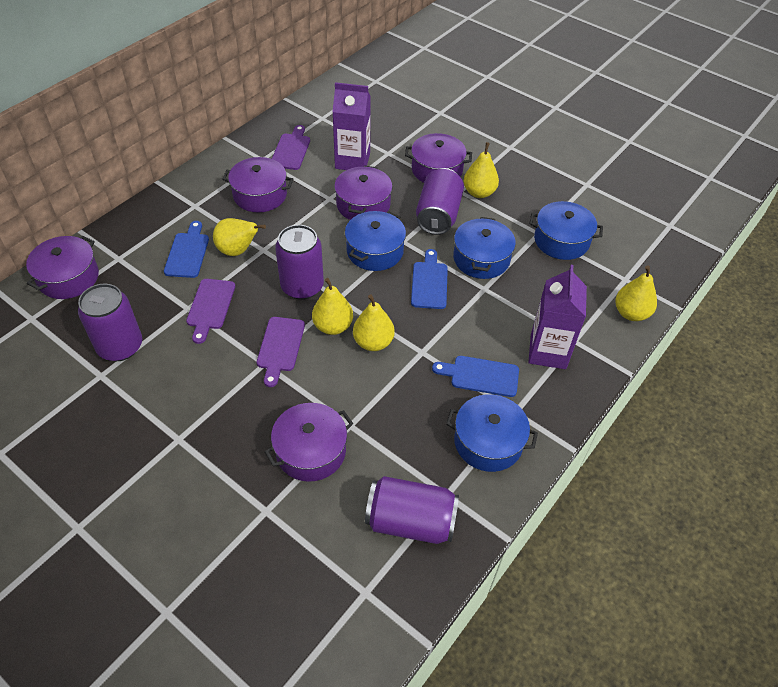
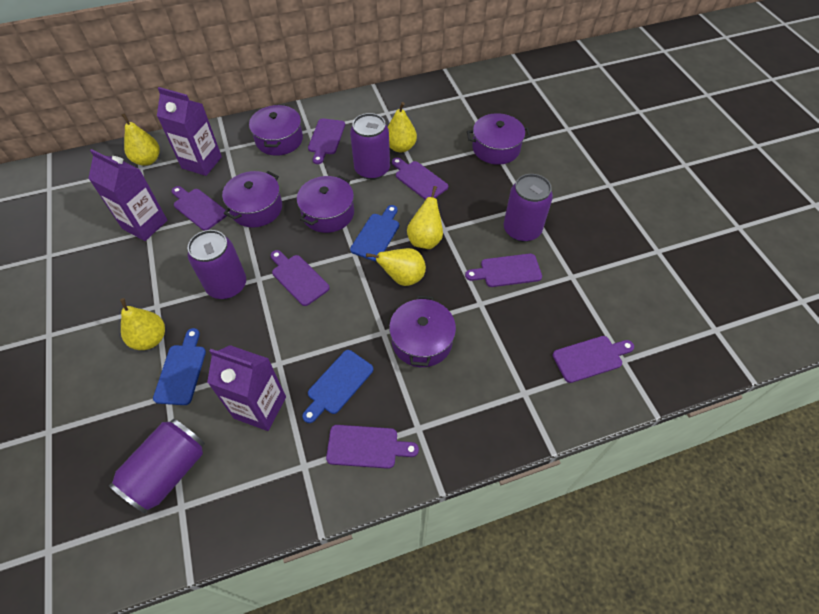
blue pot: 4 -> 0
purple carton: 2 -> 3
purple cutting board: 3 -> 7

